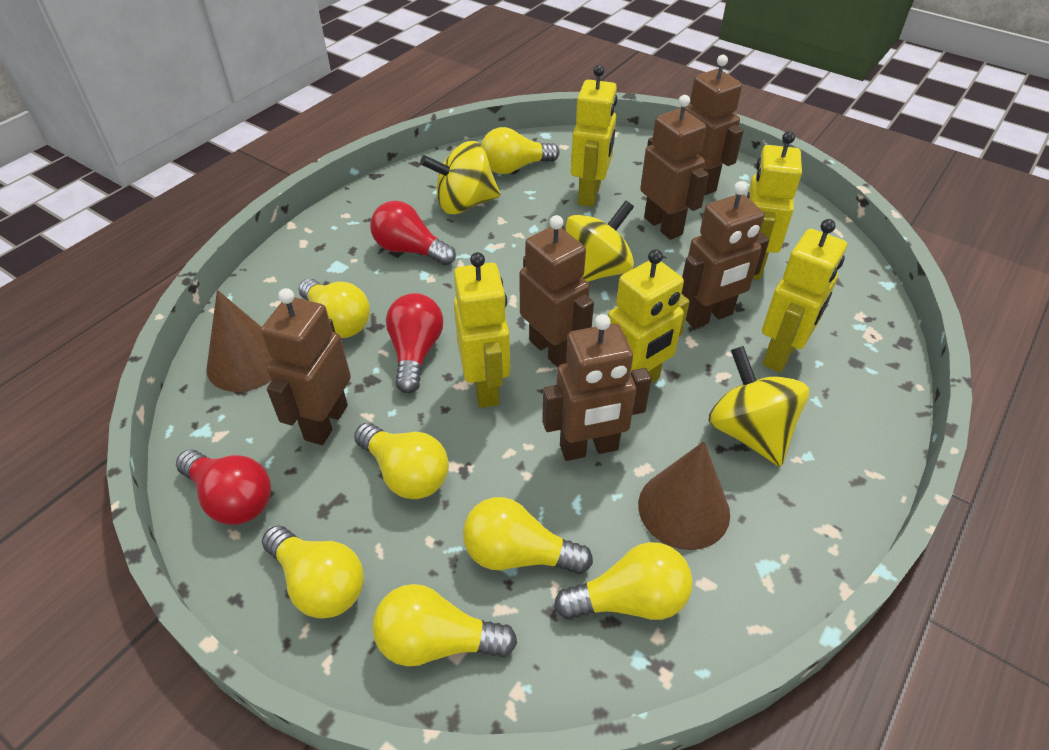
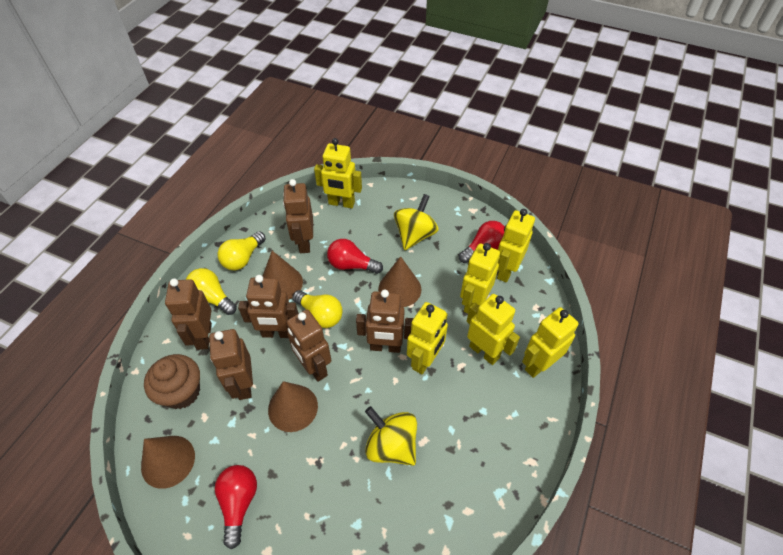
brown cone: 2 -> 4
brown cupcake: 0 -> 1
yellow light bulb: 7 -> 3
yellow robot: 5 -> 6
yellow spinning top: 3 -> 2

